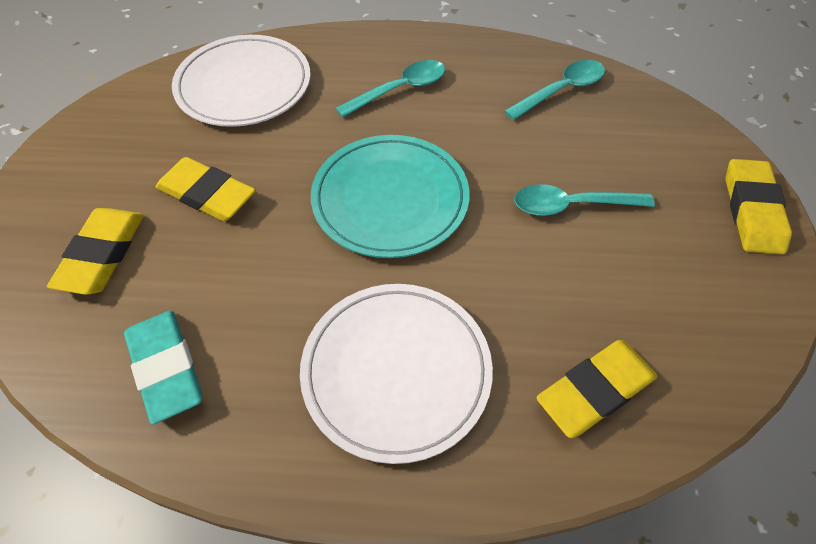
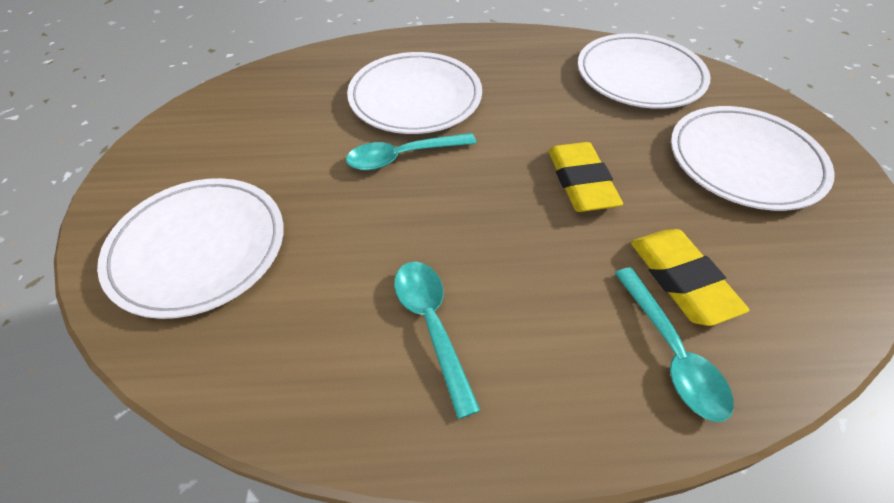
turquoise eraser: 1 -> 0
turquoise plate: 1 -> 0
white plate: 2 -> 4
yellow eraser: 4 -> 2

